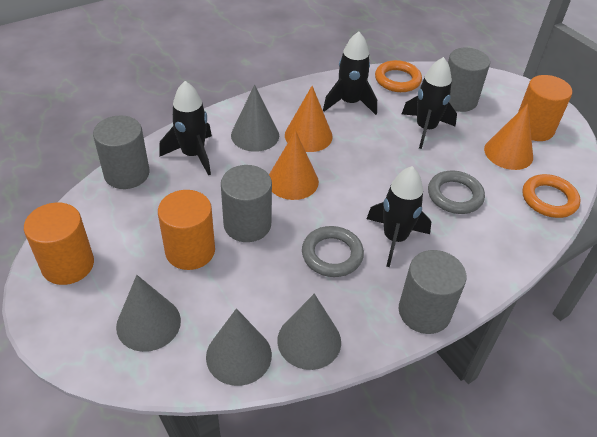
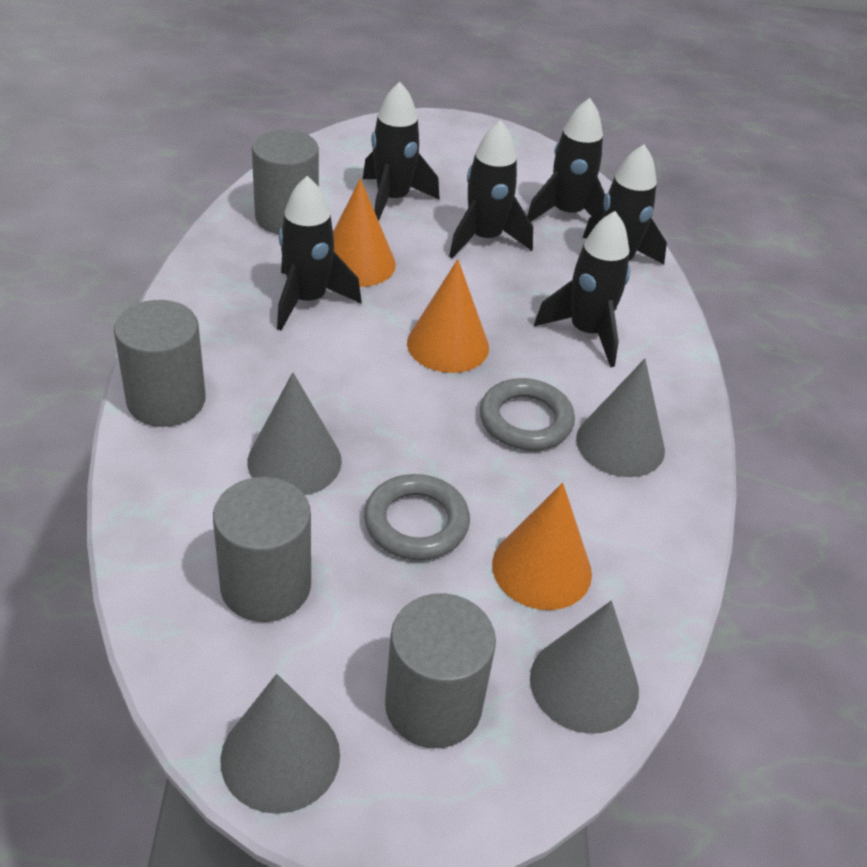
black rocket: 4 -> 6
orange cylinder: 3 -> 0
orange ring: 2 -> 0

